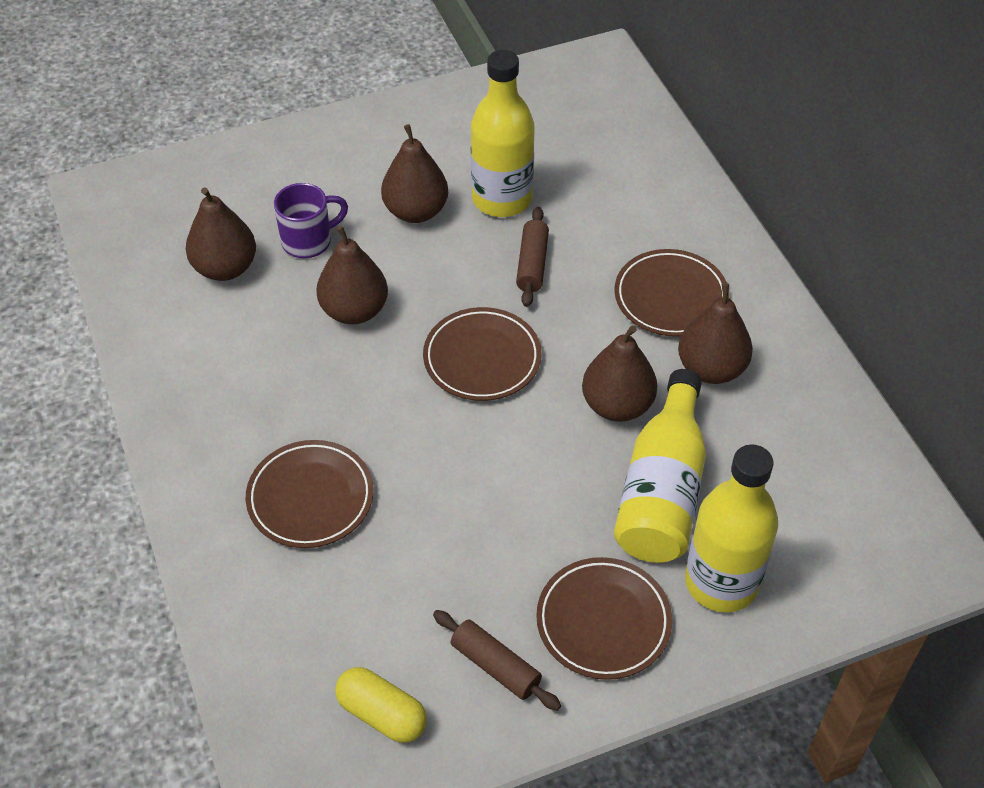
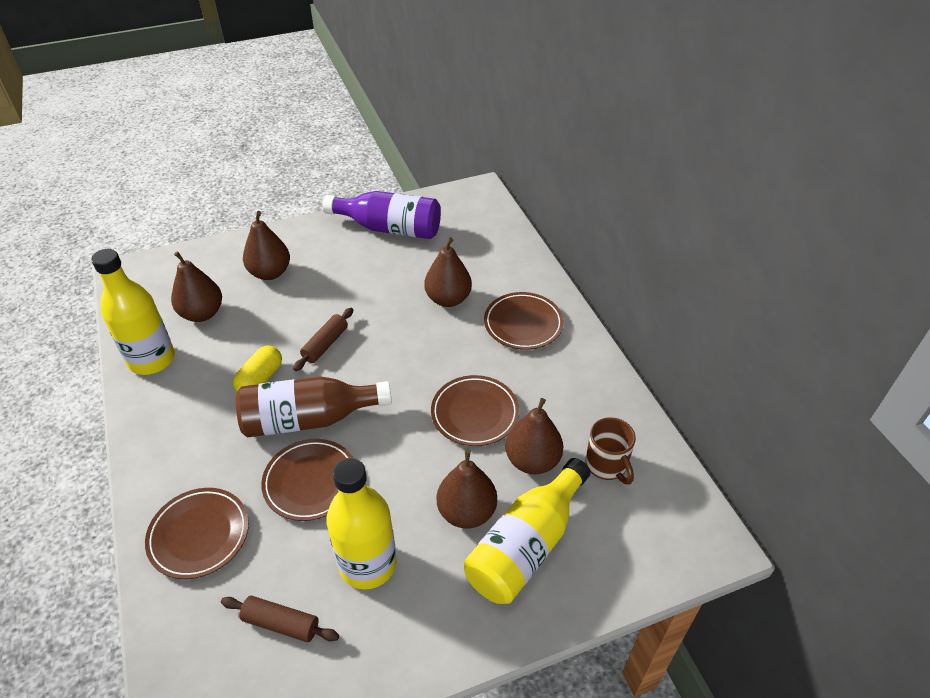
brown bottle: 0 -> 1
brown mug: 0 -> 1
purple bottle: 0 -> 1
purple mug: 1 -> 0

